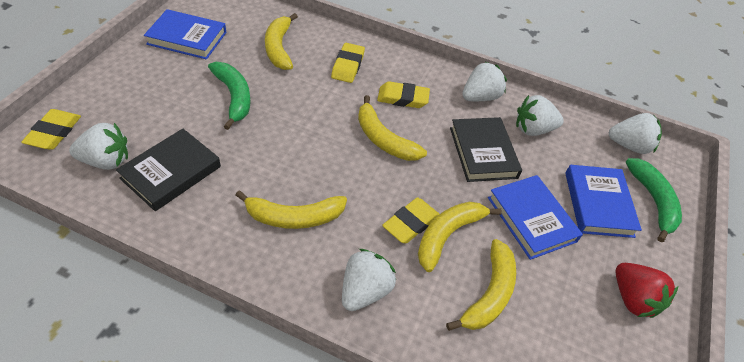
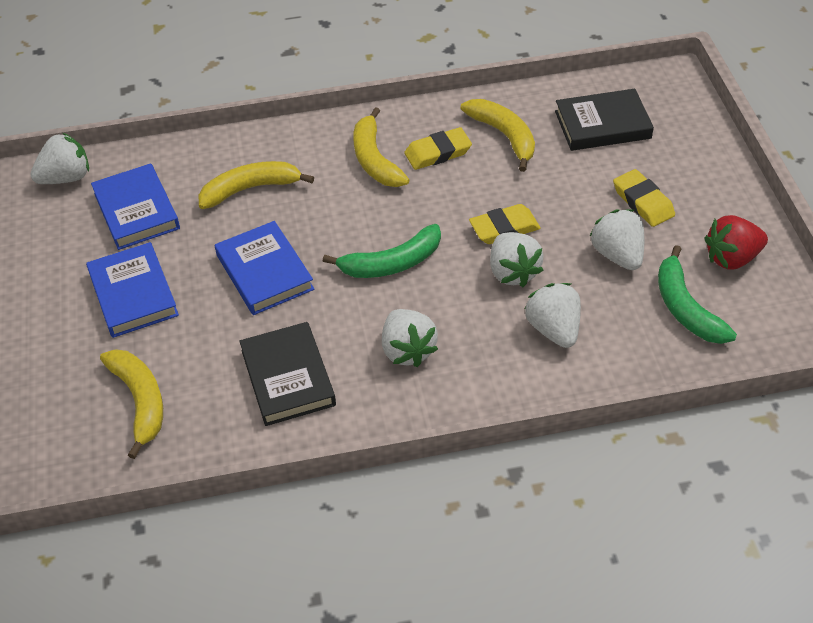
yellow banana: 5 -> 4
yellow eraser: 4 -> 3

